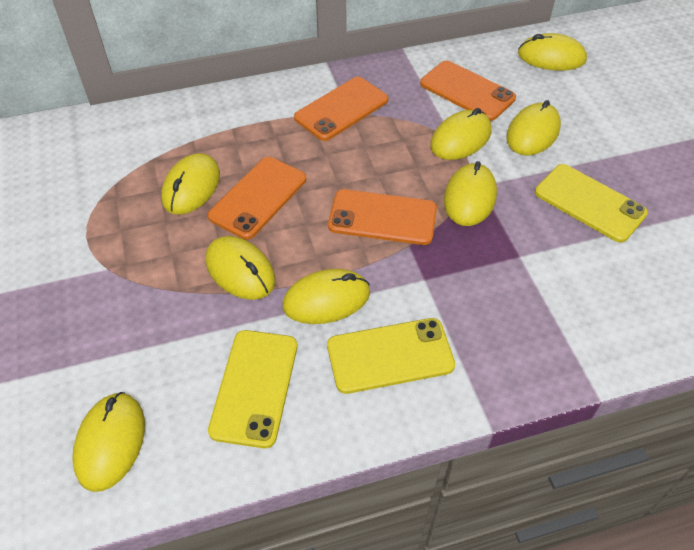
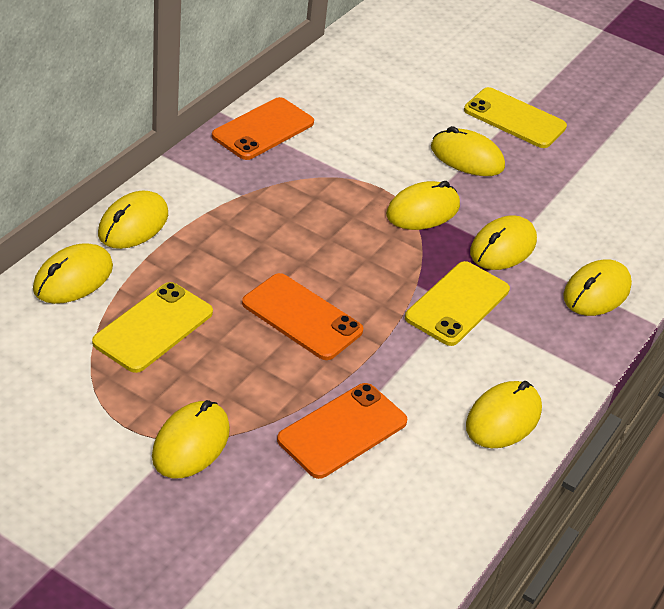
orange phone: 4 -> 3

